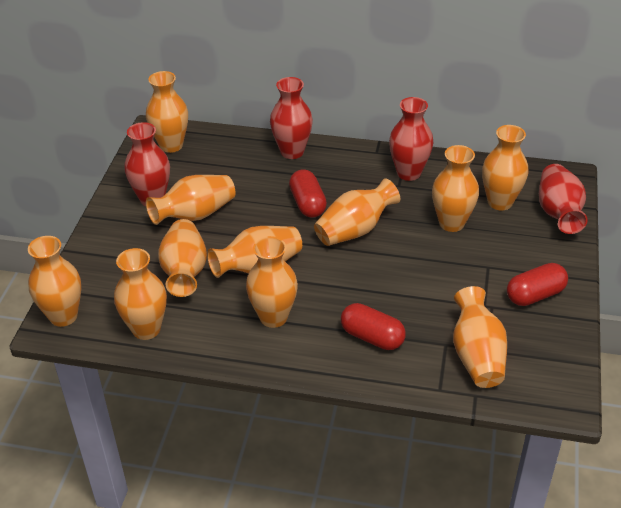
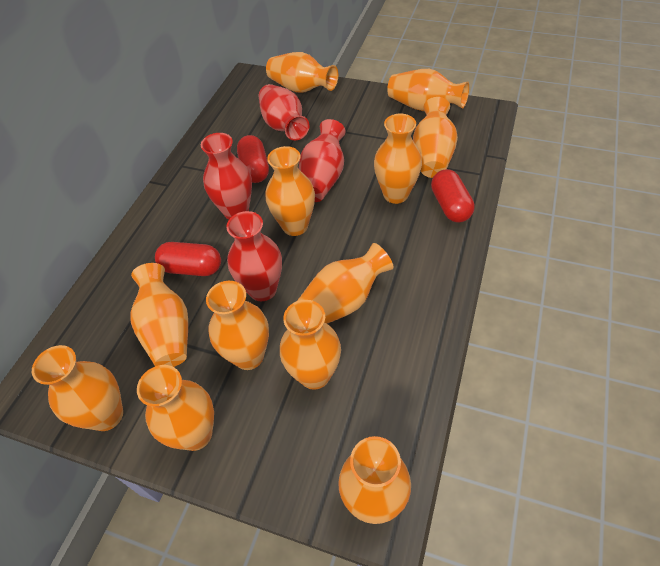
orange vase: 11 -> 12

